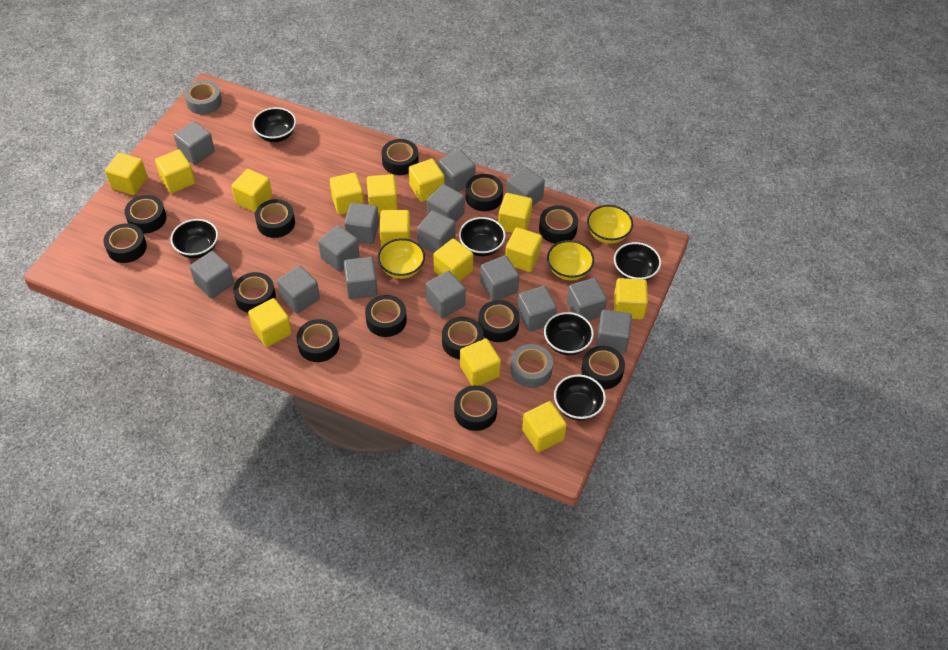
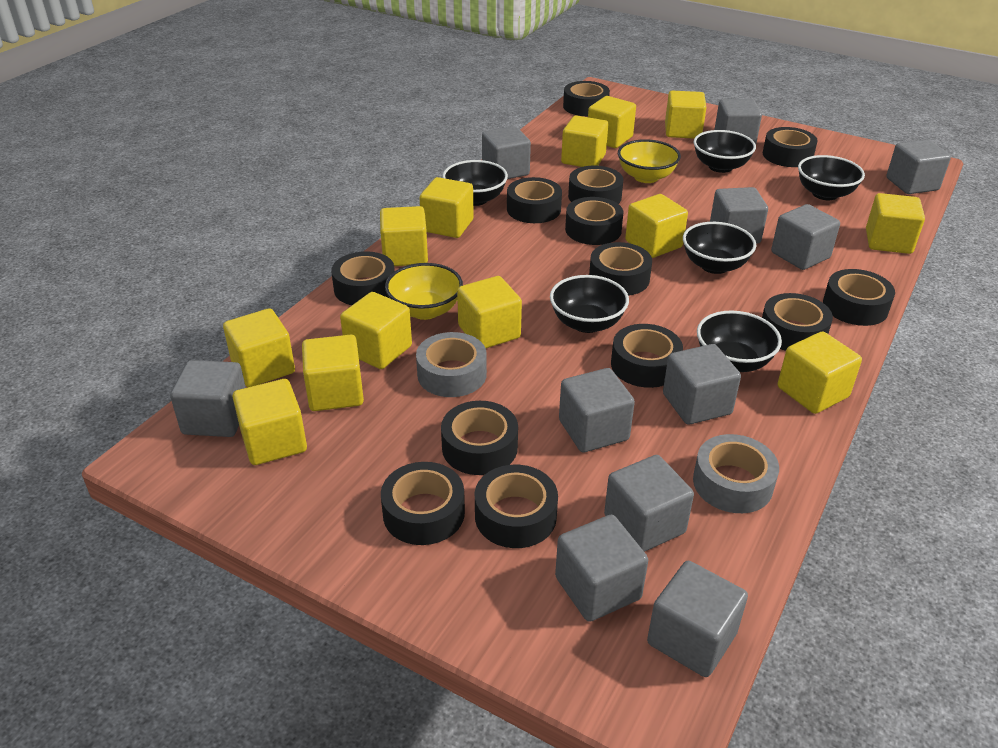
grey cube: 15 -> 11
yellow bowl: 3 -> 2
yellow cube: 14 -> 13

